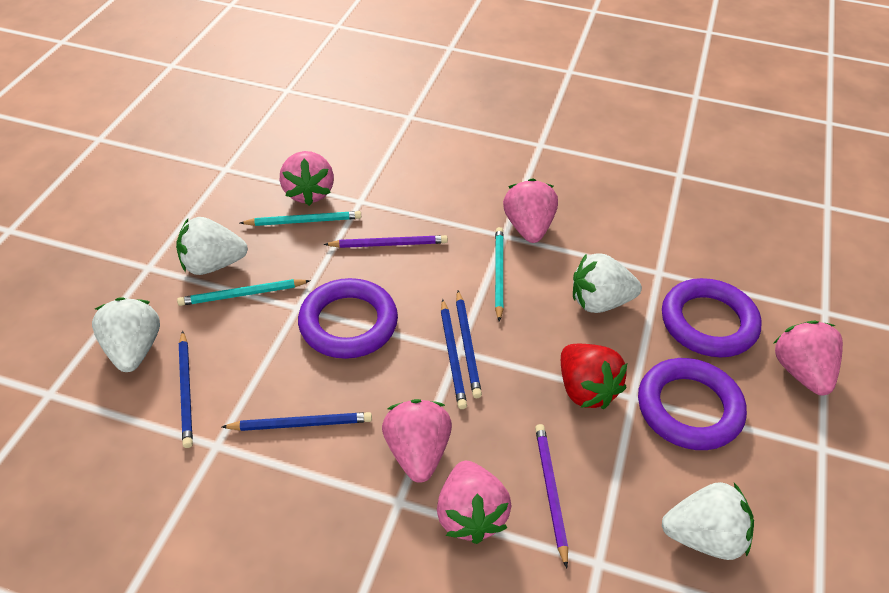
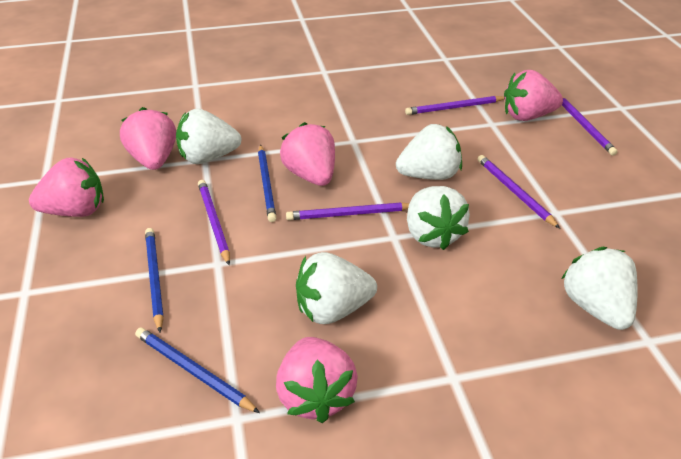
blue pencil: 4 -> 3
purple pencil: 2 -> 5
purple ring: 3 -> 0
red strawberry: 1 -> 0
turquoise pencil: 3 -> 0
white strawberry: 4 -> 5

